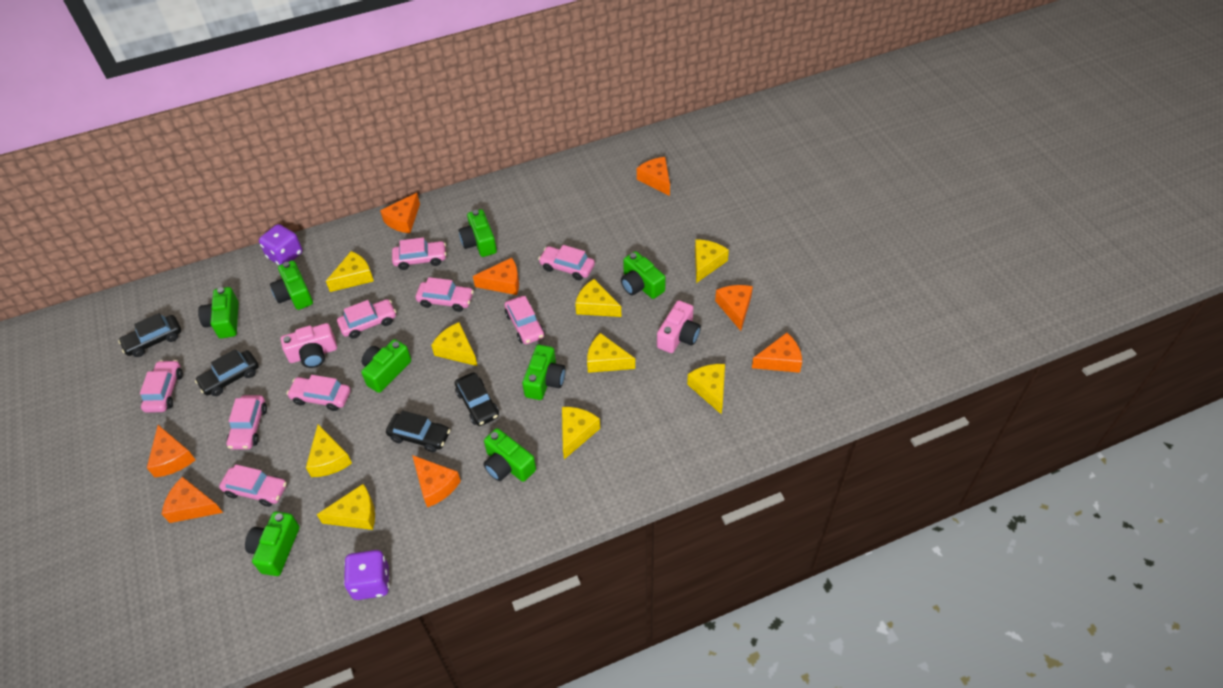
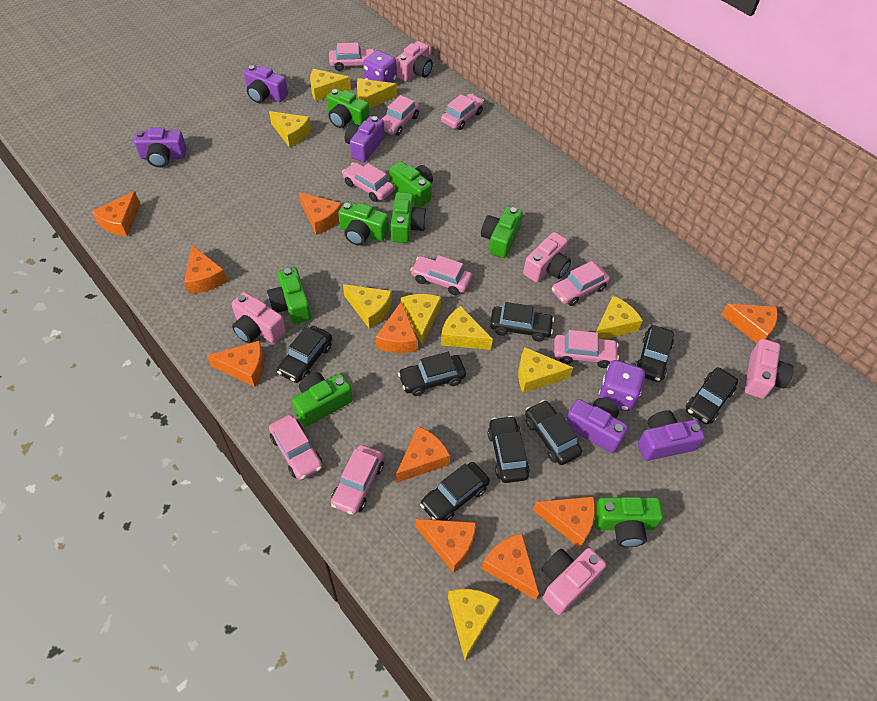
black car: 4 -> 8
orange cheese: 8 -> 10
pink camera: 2 -> 5
purple camera: 0 -> 5

